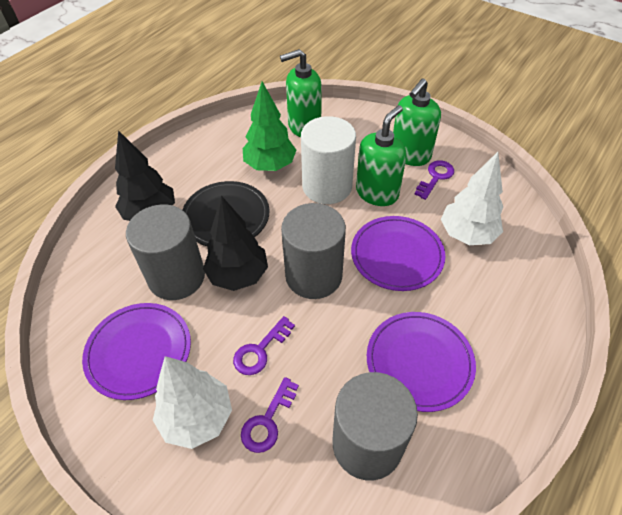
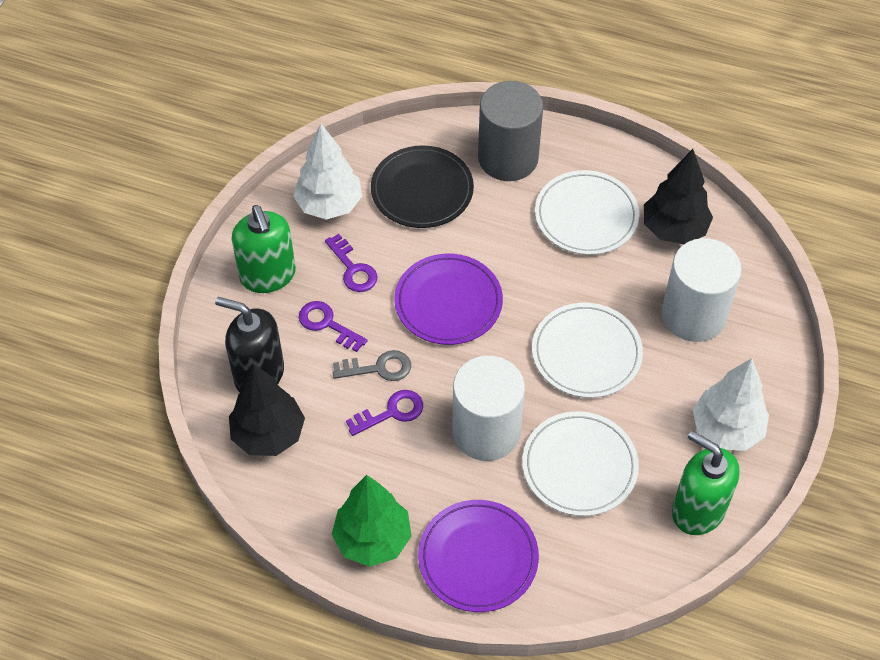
black soap dispenser: 0 -> 1
green soap dispenser: 3 -> 2
grey cylinder: 3 -> 1
grey key: 0 -> 1
purple plate: 3 -> 2
white cylinder: 1 -> 2
white plate: 0 -> 3

